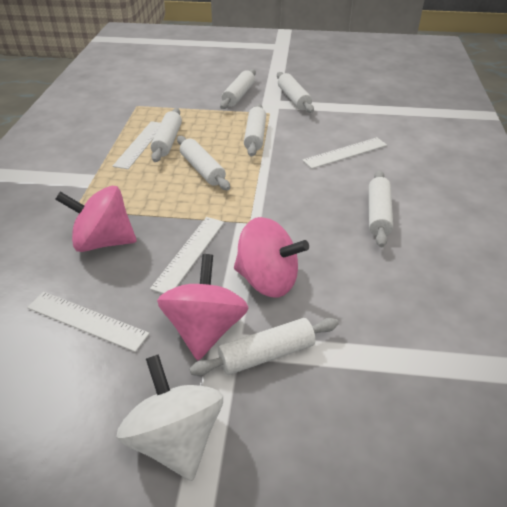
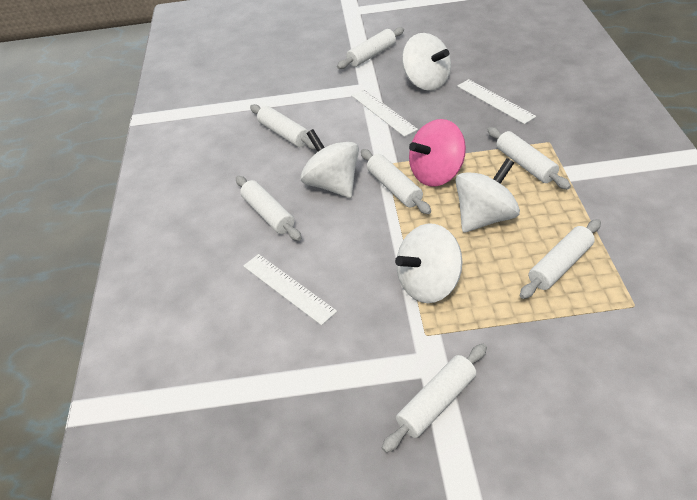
pink spinning top: 3 -> 1
white ruler: 4 -> 3
white spinning top: 1 -> 4

